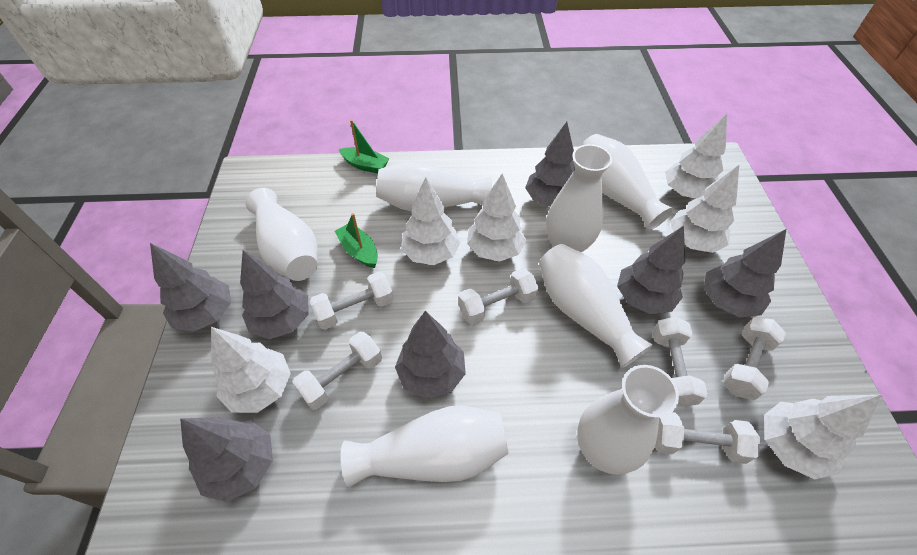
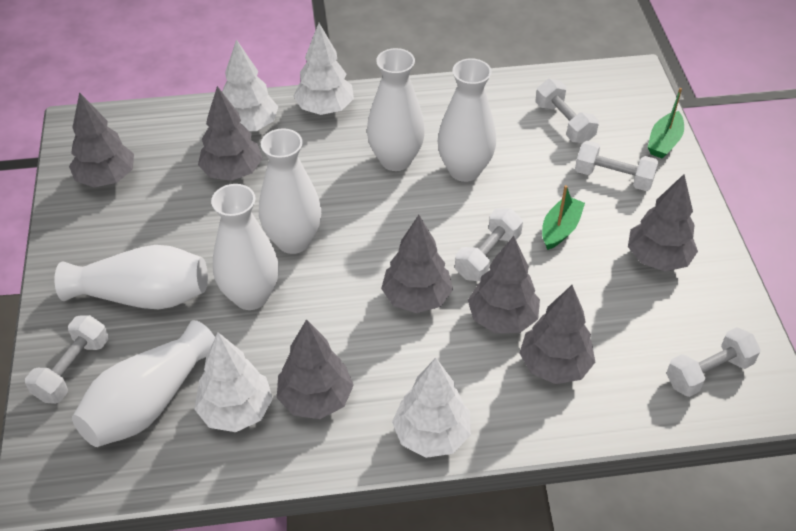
white dumbbell: 6 -> 5
white tree: 6 -> 4
white vase: 7 -> 6

